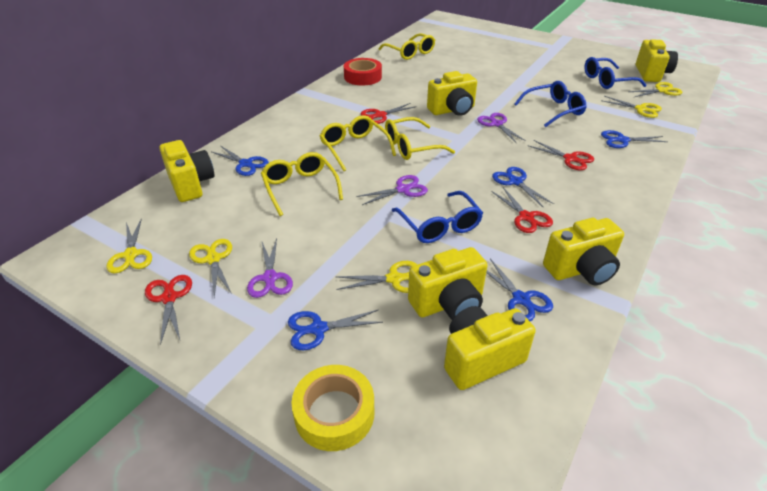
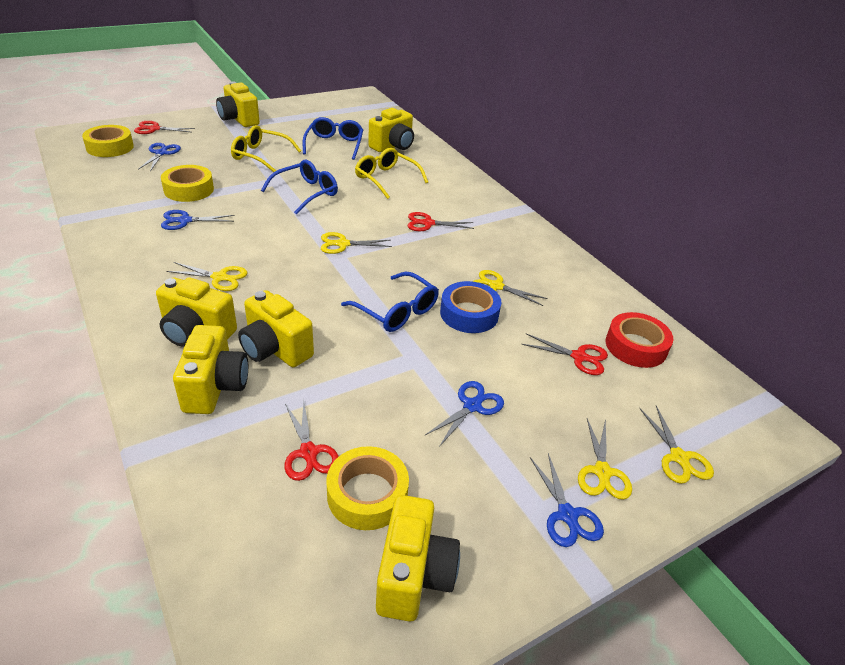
blue scissors: 5 -> 4
blue tape: 0 -> 1
purple scissors: 3 -> 0
yellow glasses: 4 -> 2
yellow tape: 1 -> 3

